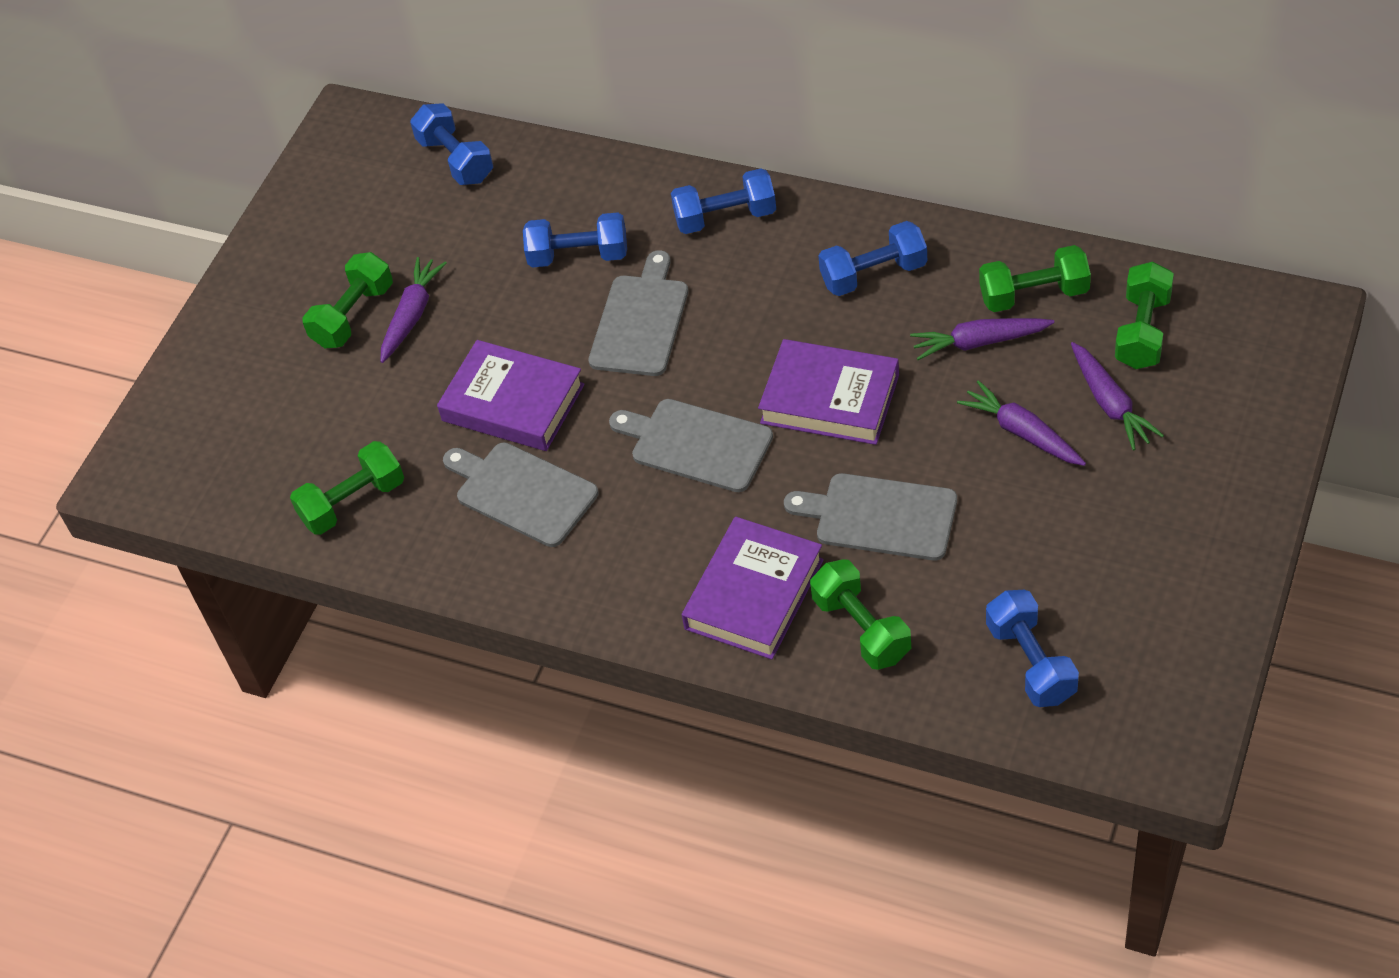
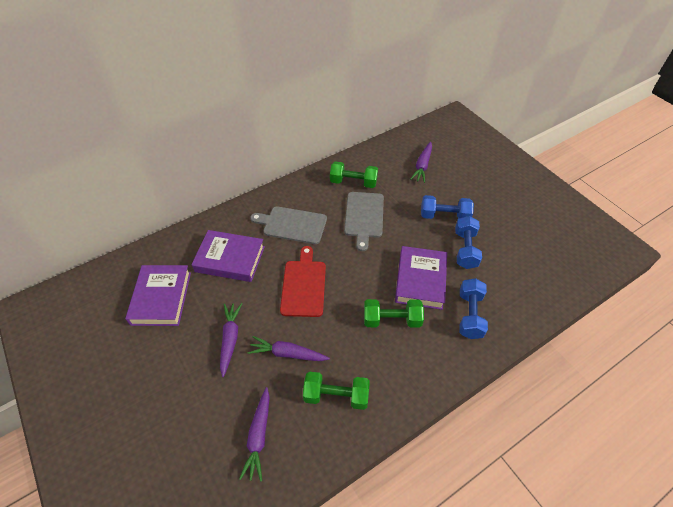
blue dumbbell: 5 -> 3
green dumbbell: 5 -> 3
grey cutting board: 4 -> 2
red cutting board: 0 -> 1

